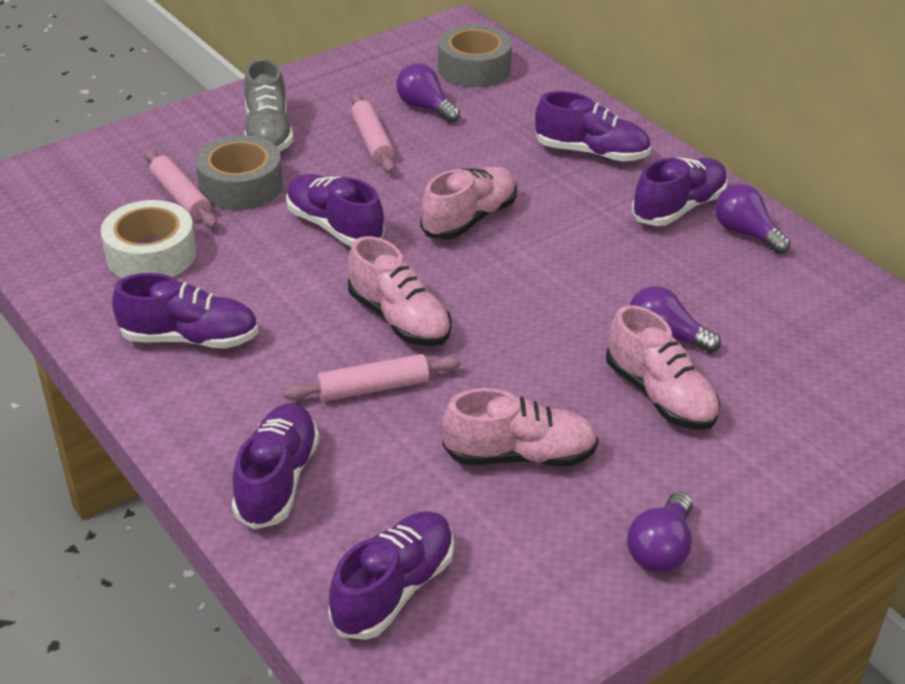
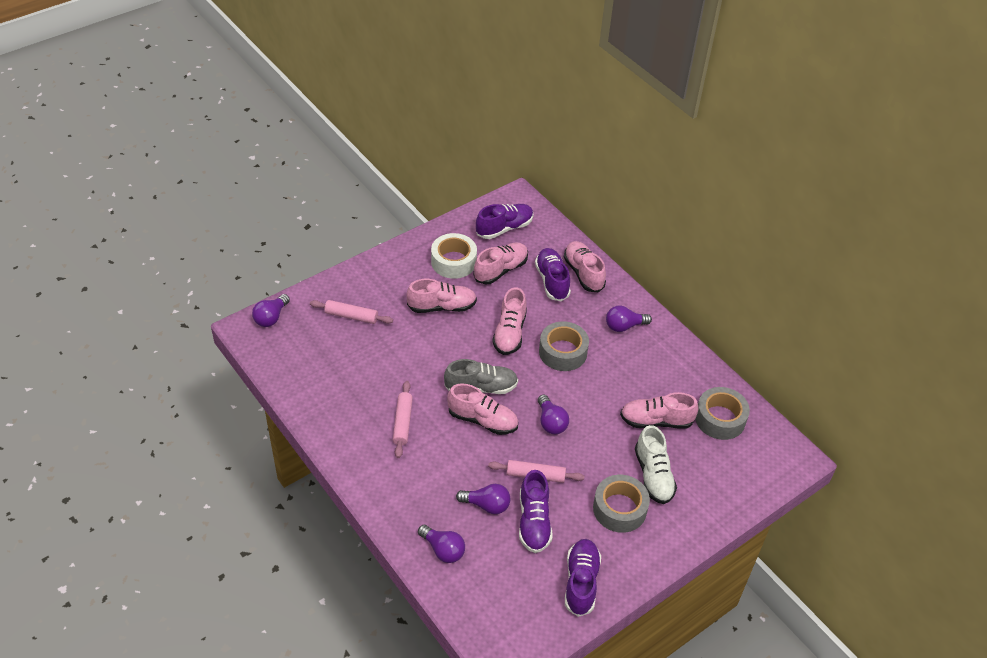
grey tape: 2 -> 3
pink shoe: 4 -> 6
purple light bulb: 4 -> 5
purple shoe: 6 -> 4
white shoe: 0 -> 1

